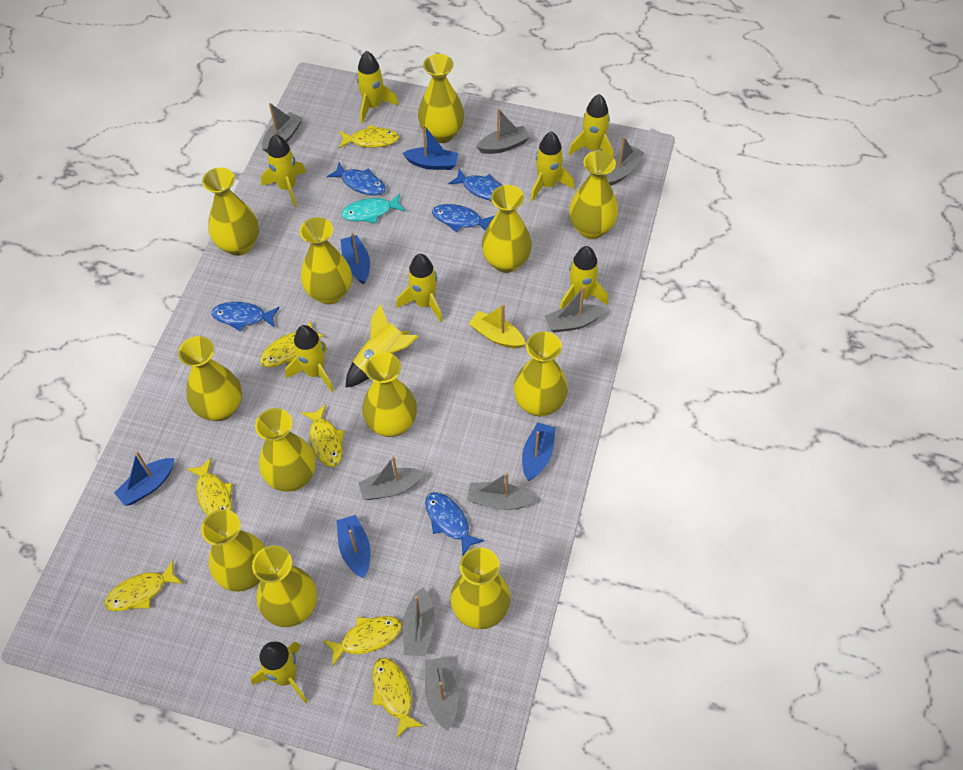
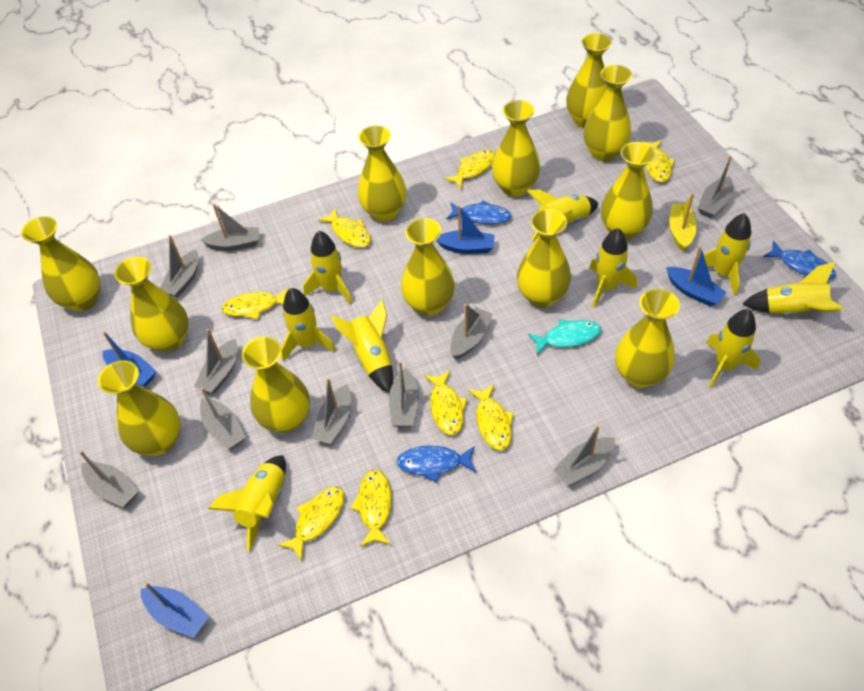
blue boat: 5 -> 4
blue fish: 5 -> 3
grey boat: 8 -> 10
yellow fish: 7 -> 8

